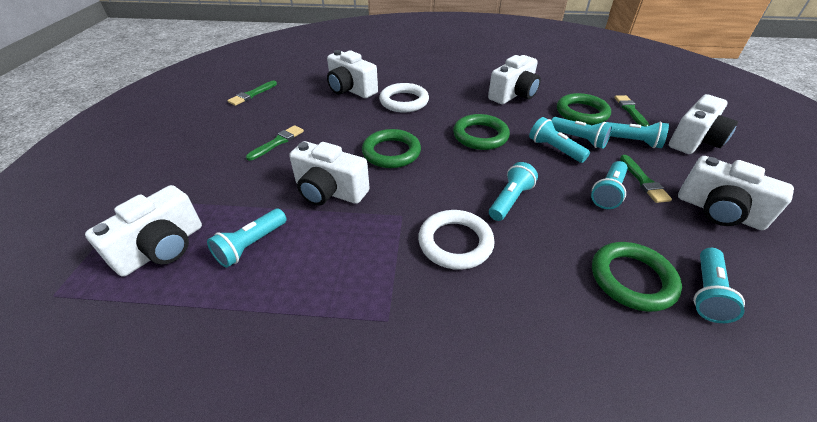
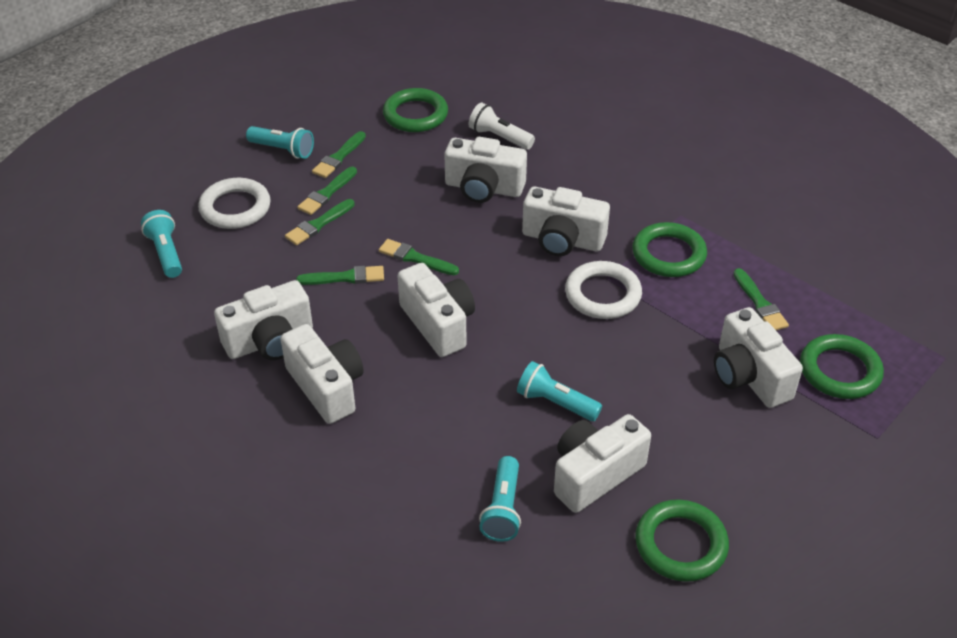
green brush: 4 -> 6
turquoise flashlight: 7 -> 4
white camera: 6 -> 7
white flashlight: 0 -> 1

